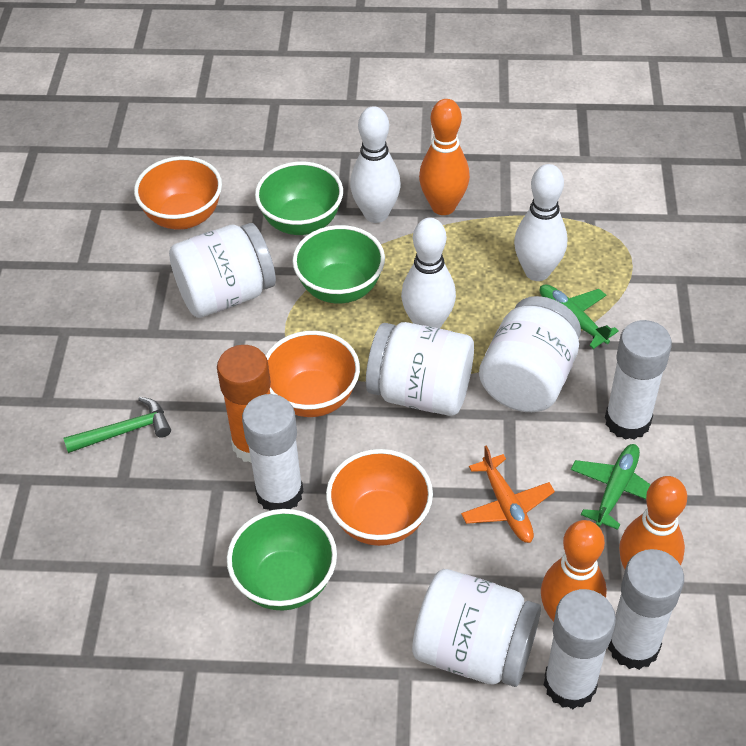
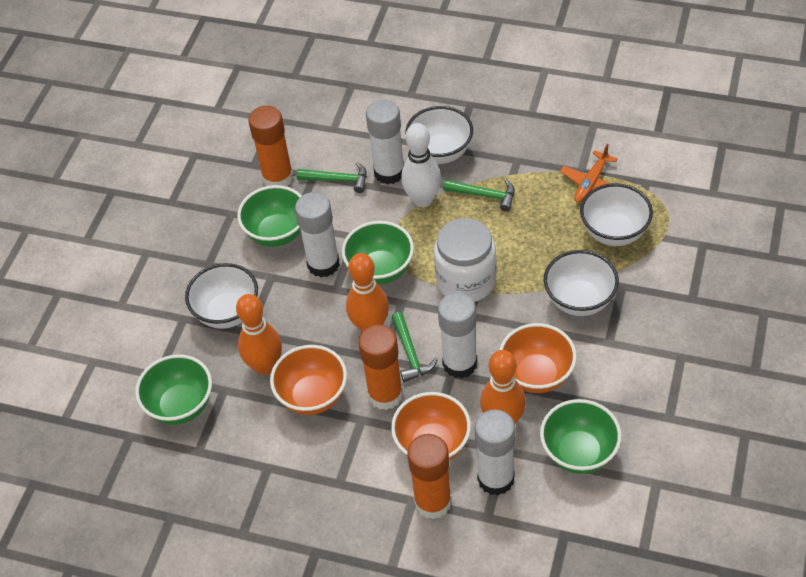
green bowl: 3 -> 4
green hammer: 1 -> 3
green plane: 2 -> 0
orange glue stick: 1 -> 3
white bowl: 0 -> 4
white bowling pin: 3 -> 1
white jar: 4 -> 1

